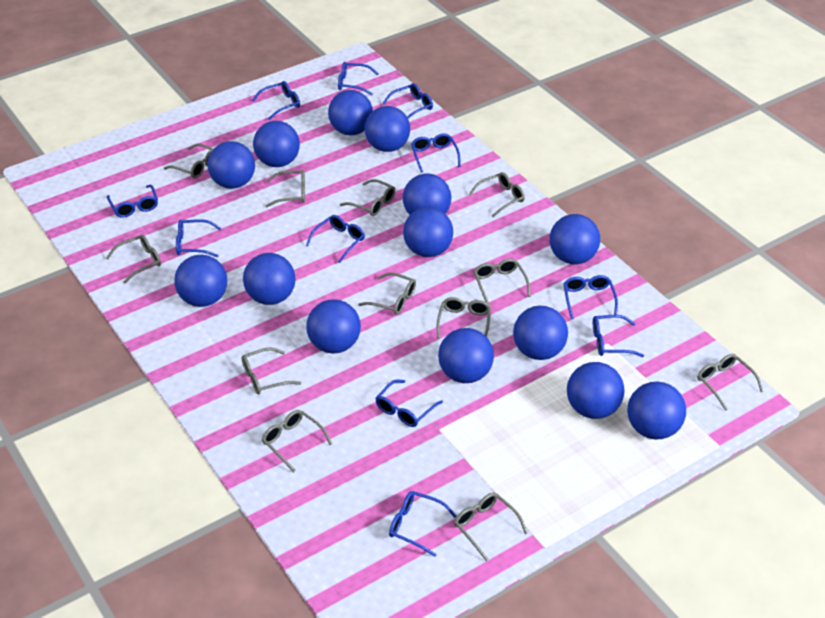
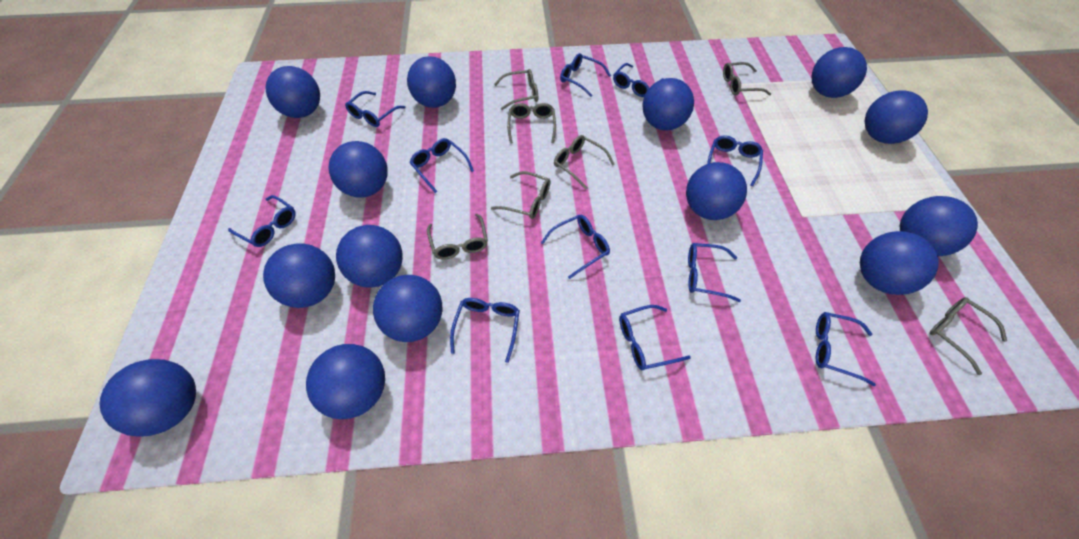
grey glasses: 12 -> 7

